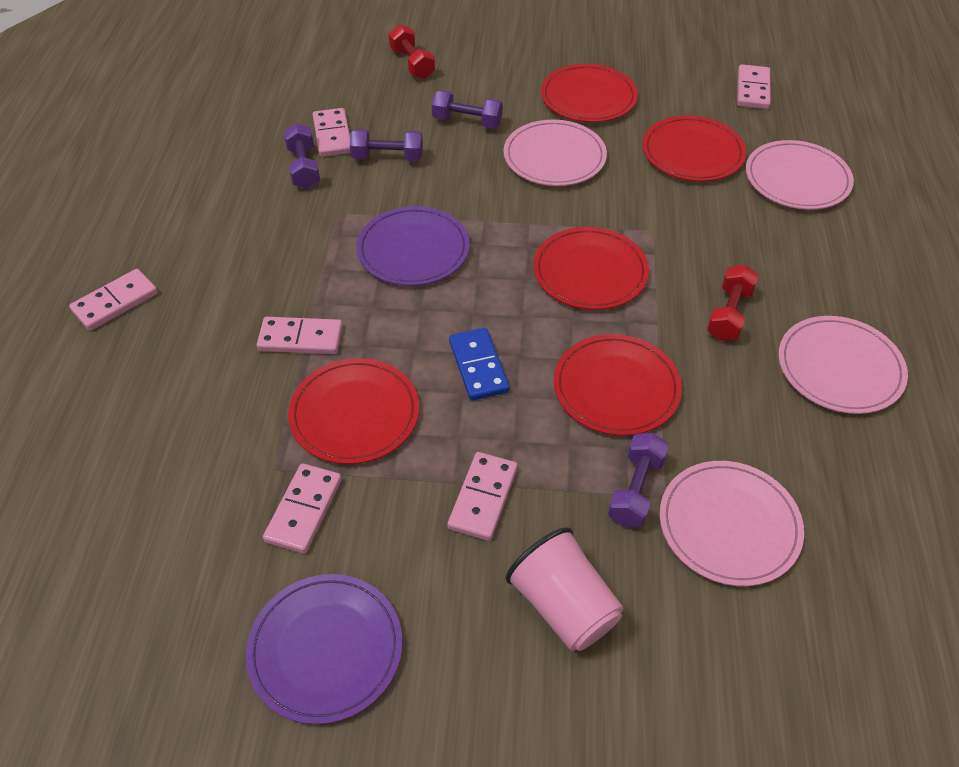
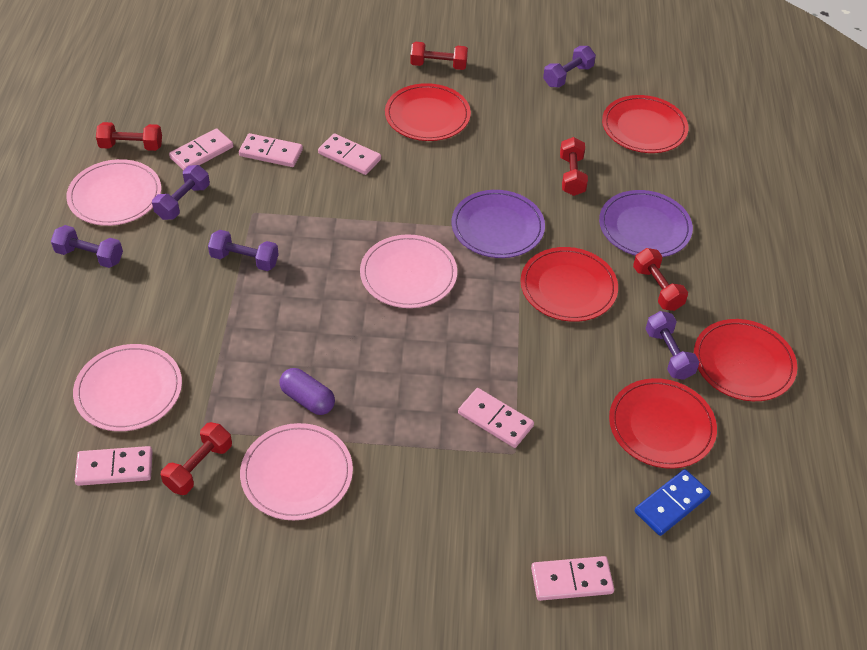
pink cup: 1 -> 0
purple capsule: 0 -> 1
purple dumbbell: 4 -> 5
red dumbbell: 2 -> 5

